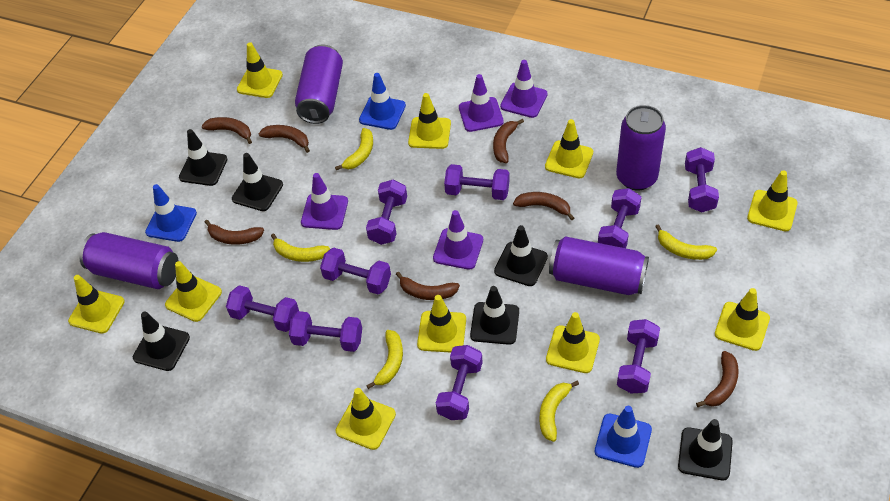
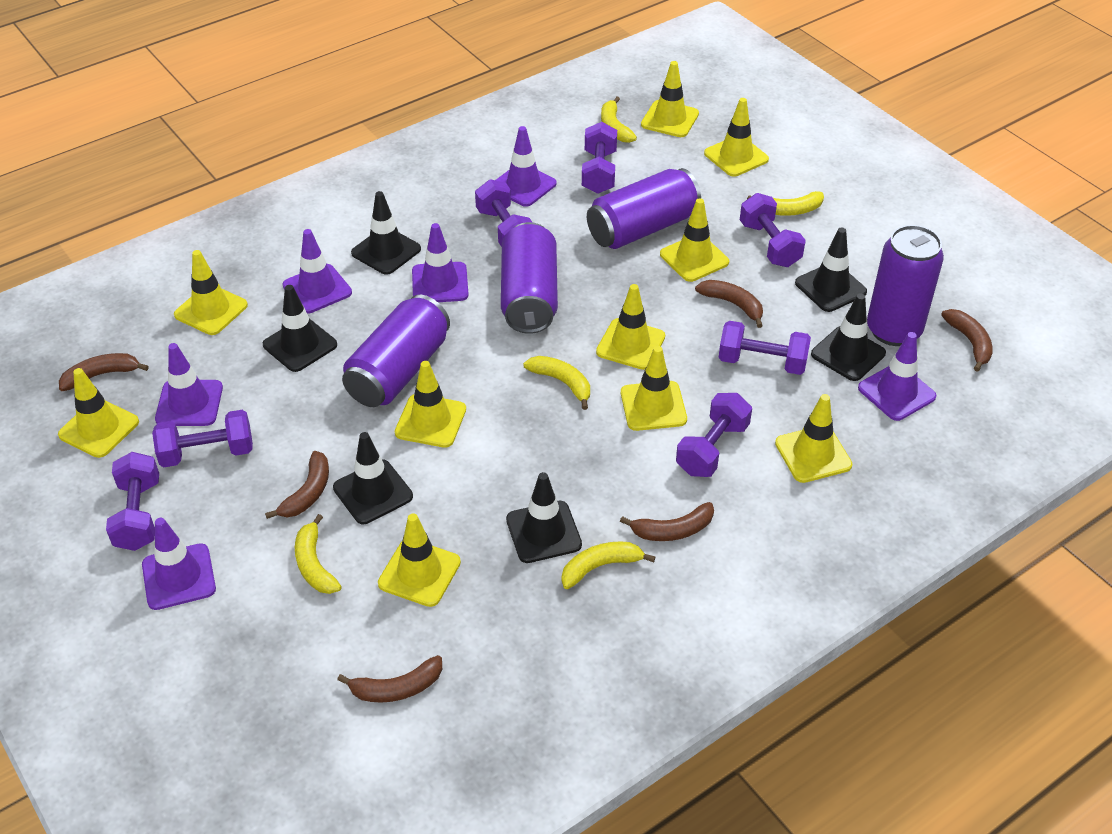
blue traffic cone: 3 -> 0
brown banana: 7 -> 6
purple dumbbell: 9 -> 7
purple traffic cone: 4 -> 6

